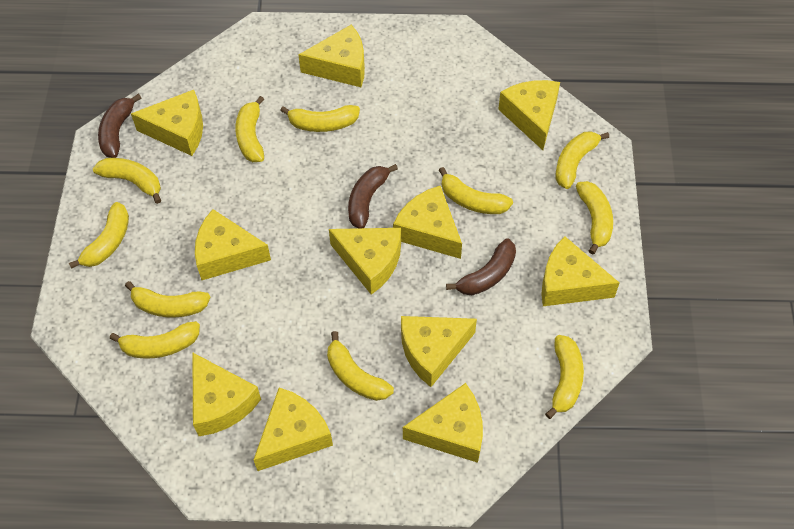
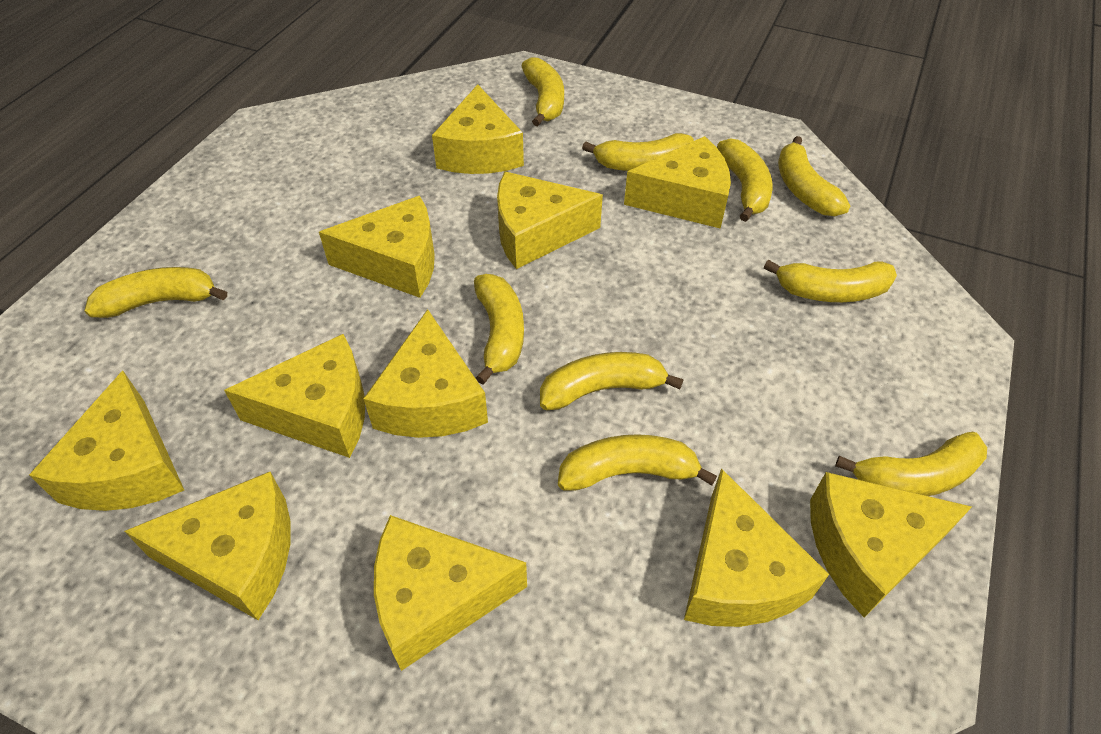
brown banana: 3 -> 0
yellow banana: 11 -> 10

